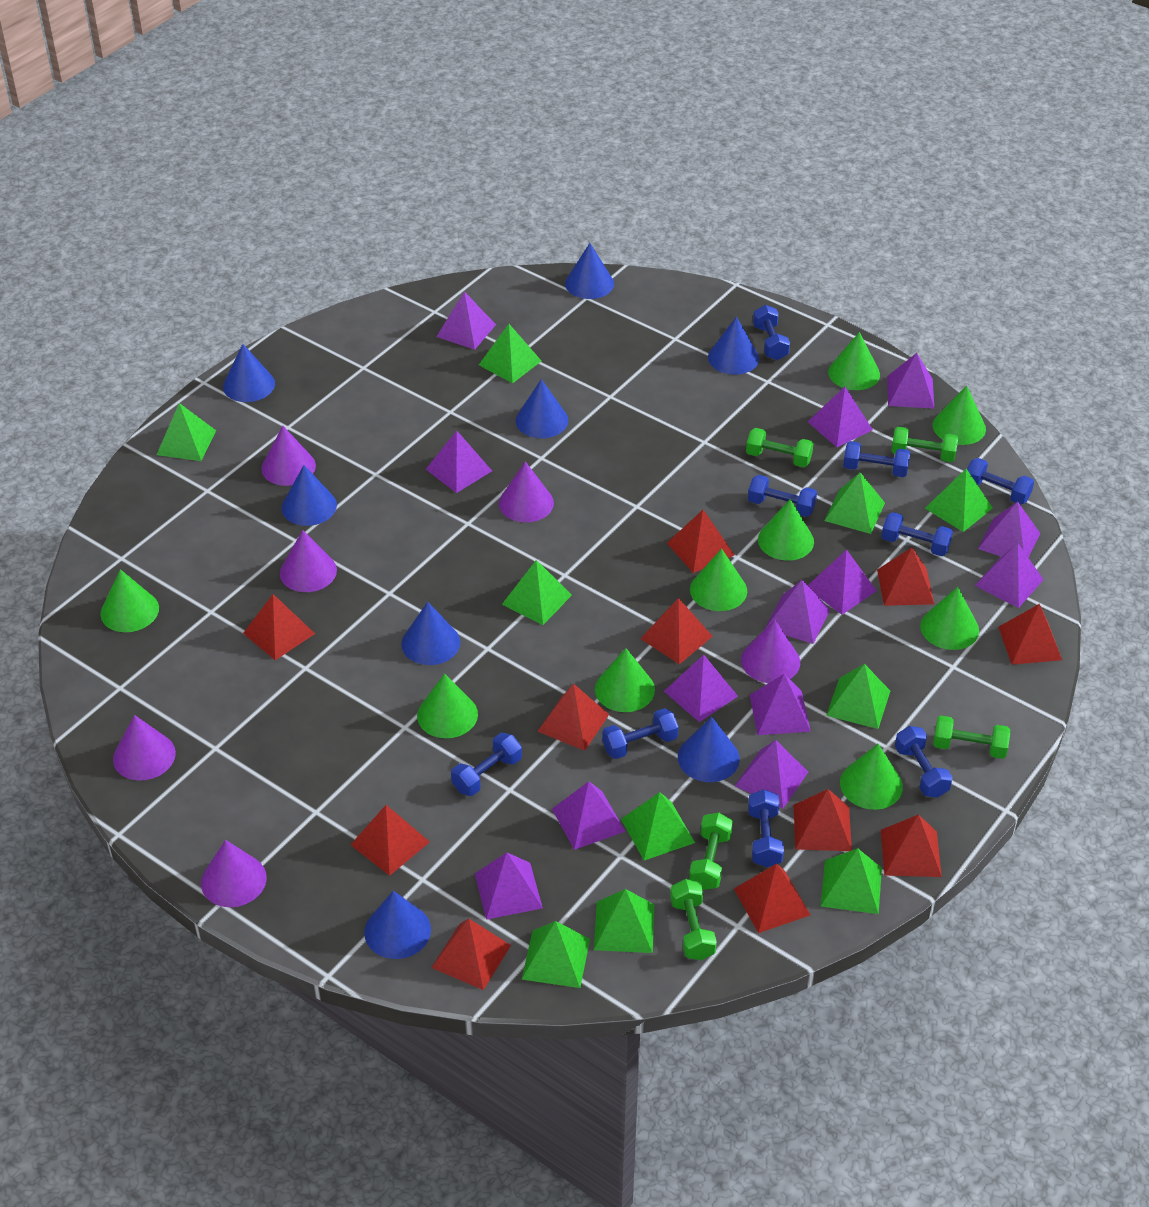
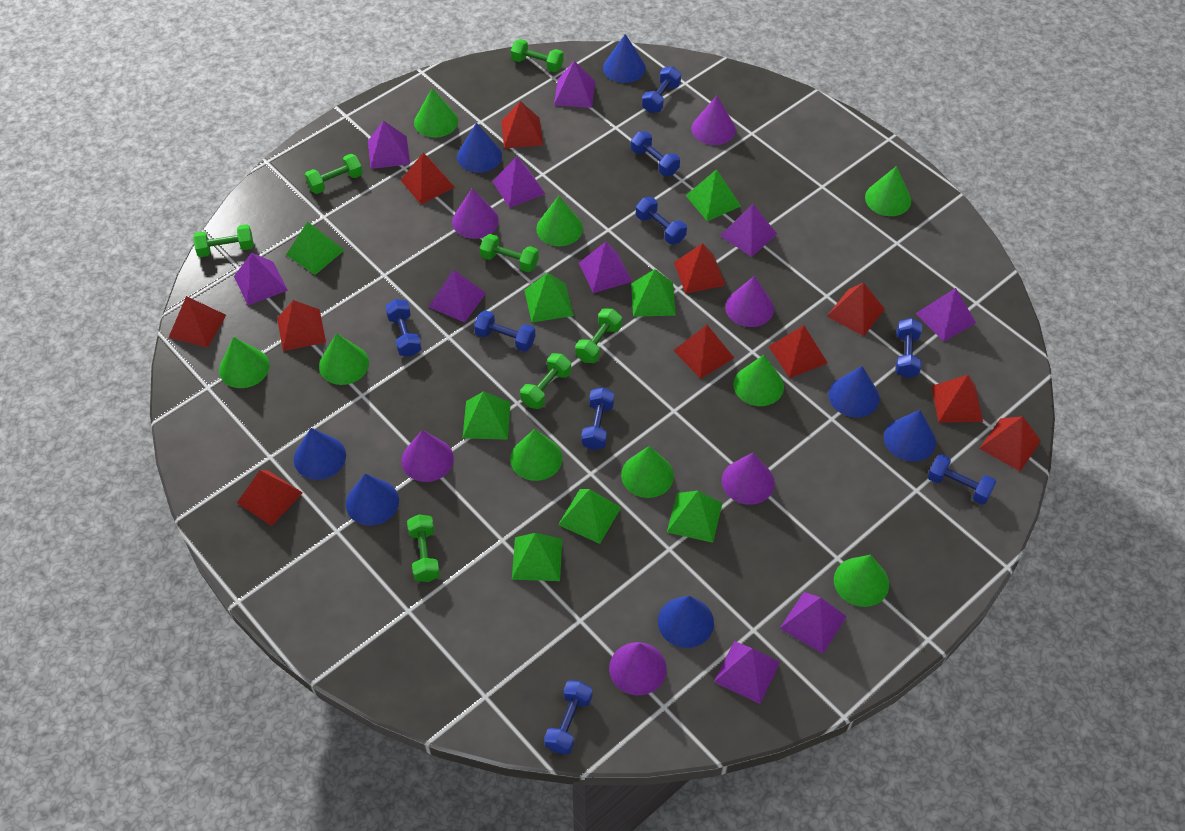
blue cone: 8 -> 7
green dumbbell: 5 -> 7
green pyramid: 10 -> 8
purple pyramid: 13 -> 10

